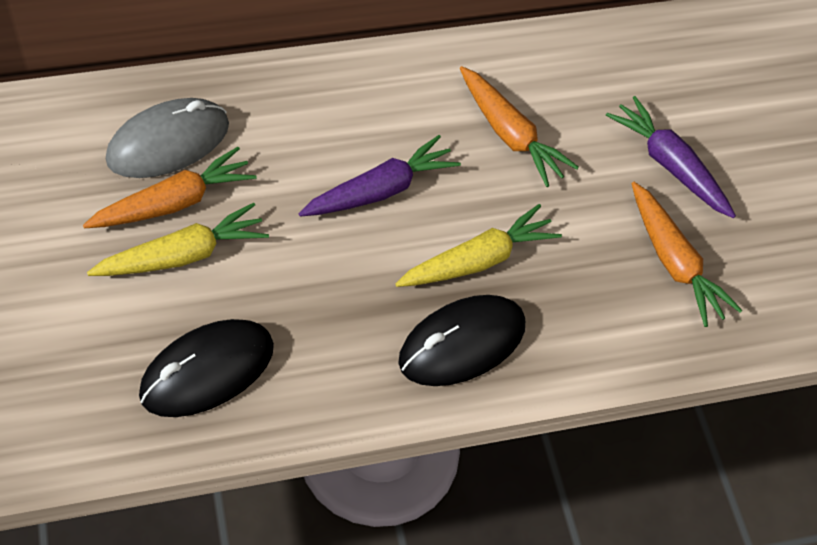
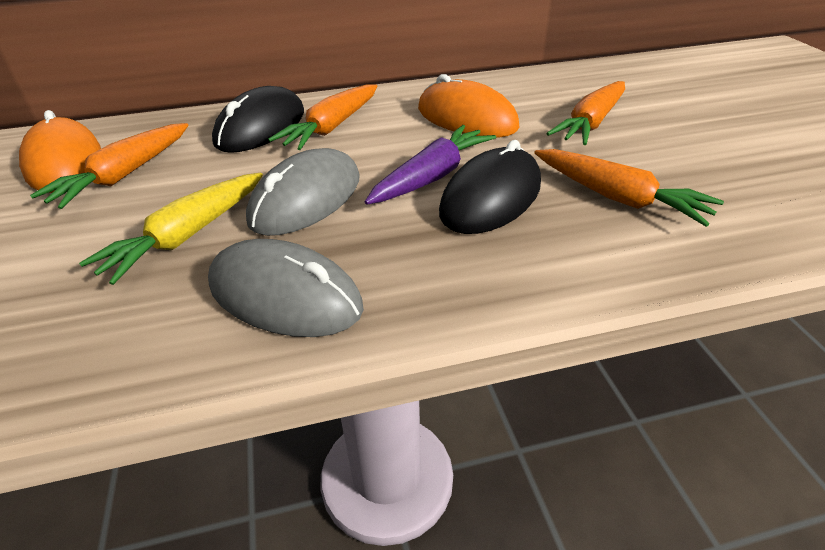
grey mouse: 1 -> 2
orange carrot: 3 -> 4
orange mouse: 0 -> 2
purple carrot: 2 -> 1
yellow carrot: 2 -> 1

